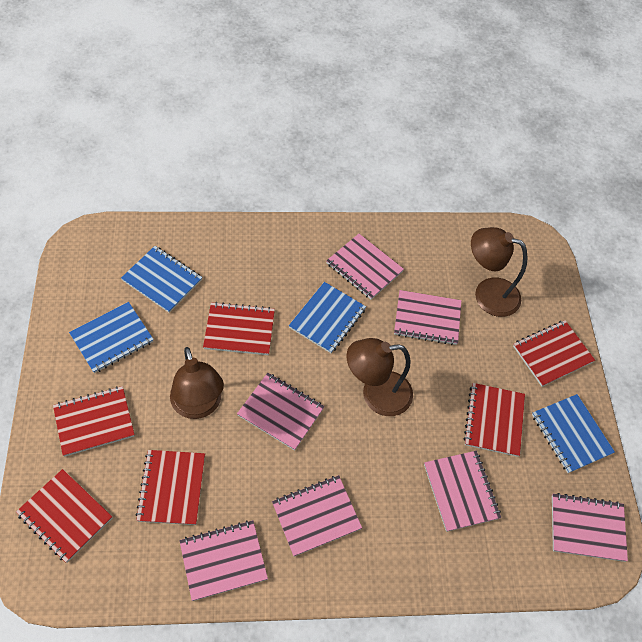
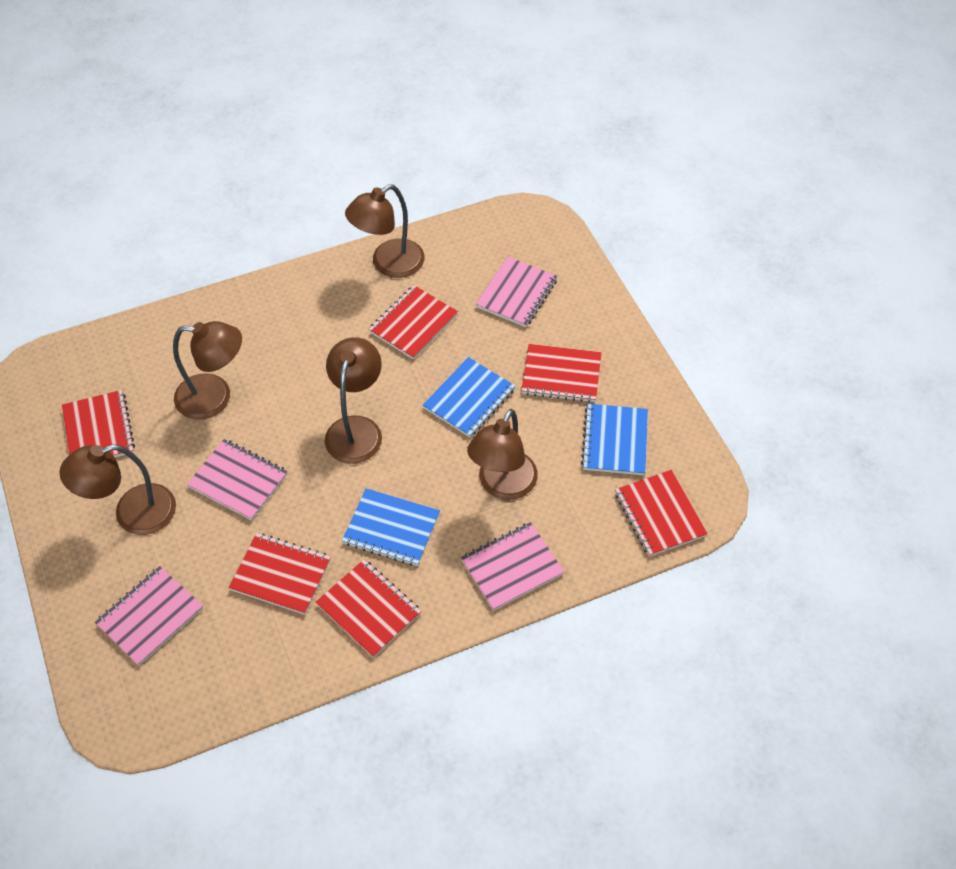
blue notebook: 4 -> 3
brown lamp: 3 -> 5
pink notebook: 7 -> 4

